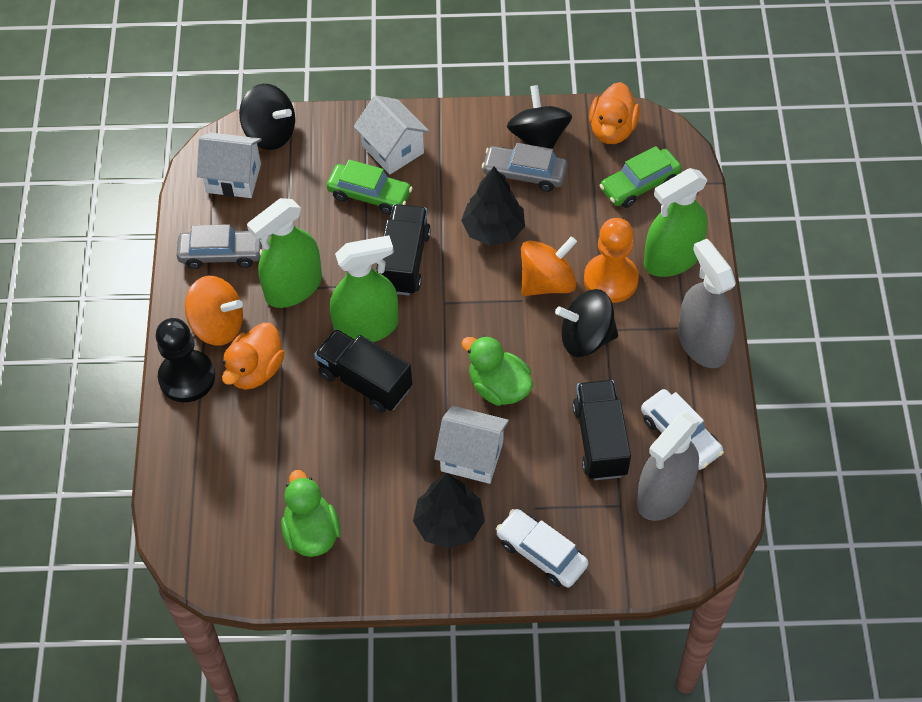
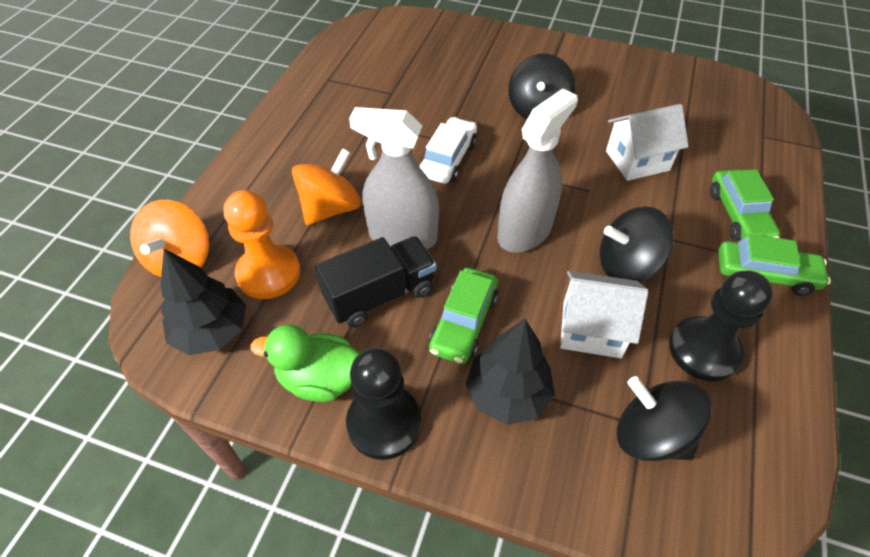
black pawn: 1 -> 2
black truck: 3 -> 1
green car: 2 -> 3
green duck: 2 -> 1
green spray bottle: 3 -> 0
grey car: 2 -> 0
orange duck: 2 -> 0
white car: 2 -> 1
white house: 3 -> 2

